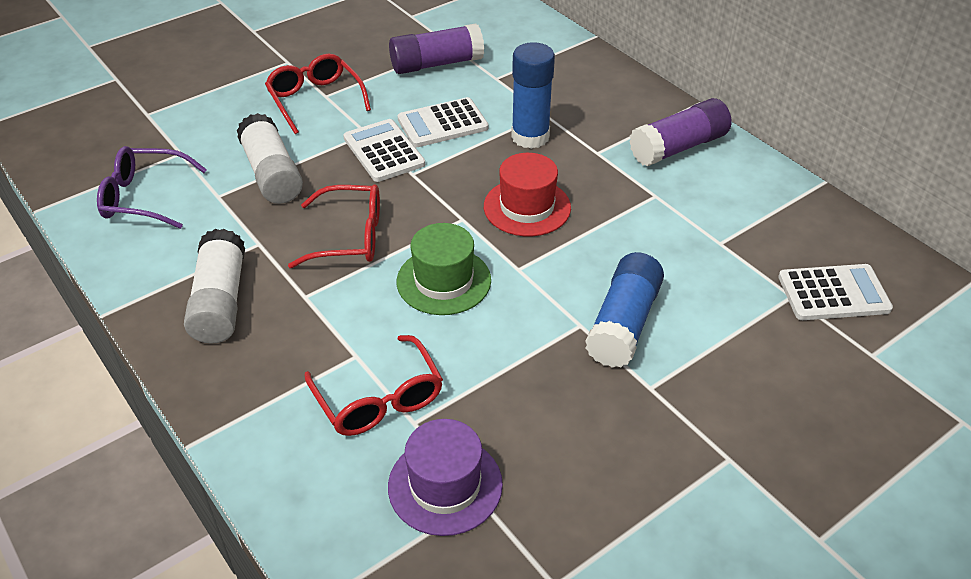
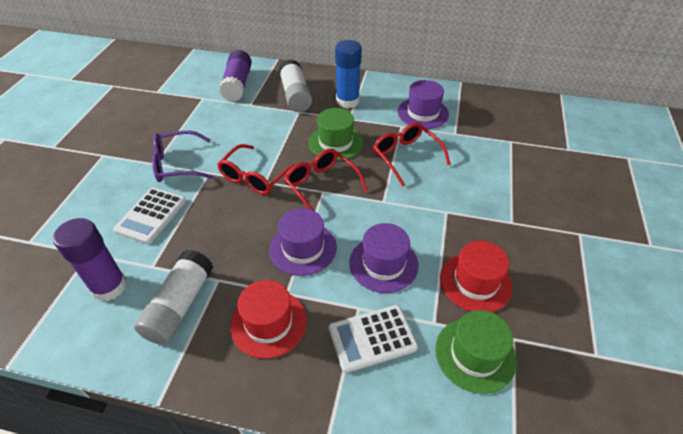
blue glue stick: 2 -> 1
green hat: 1 -> 2
purple hat: 1 -> 3
red hat: 1 -> 2
white calculator: 3 -> 2

